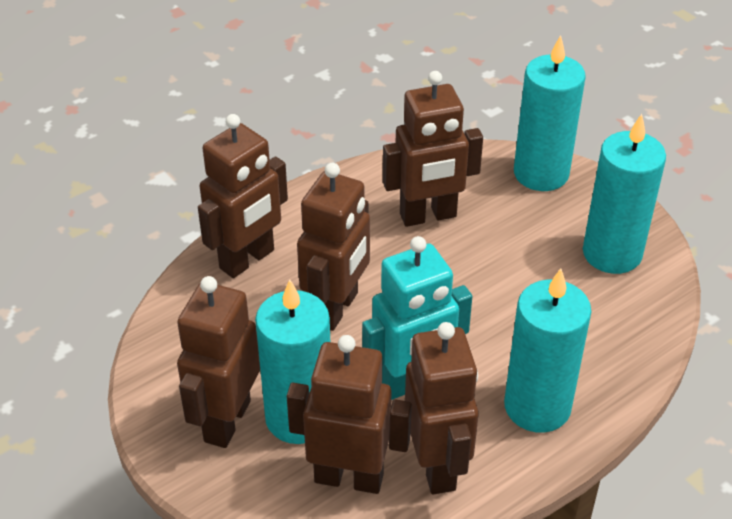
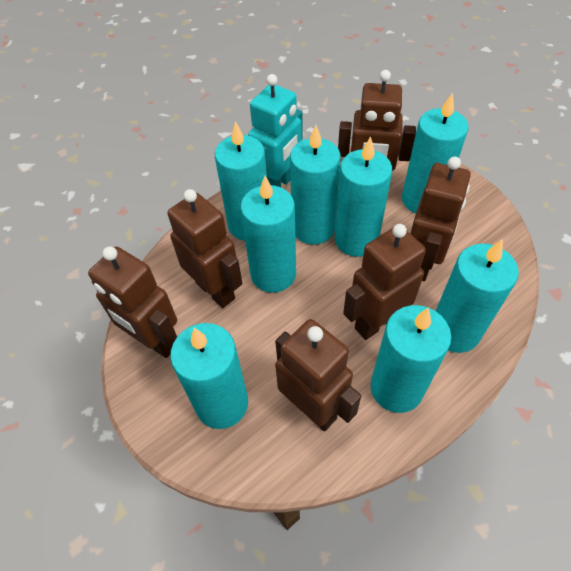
turquoise candle: 4 -> 8

